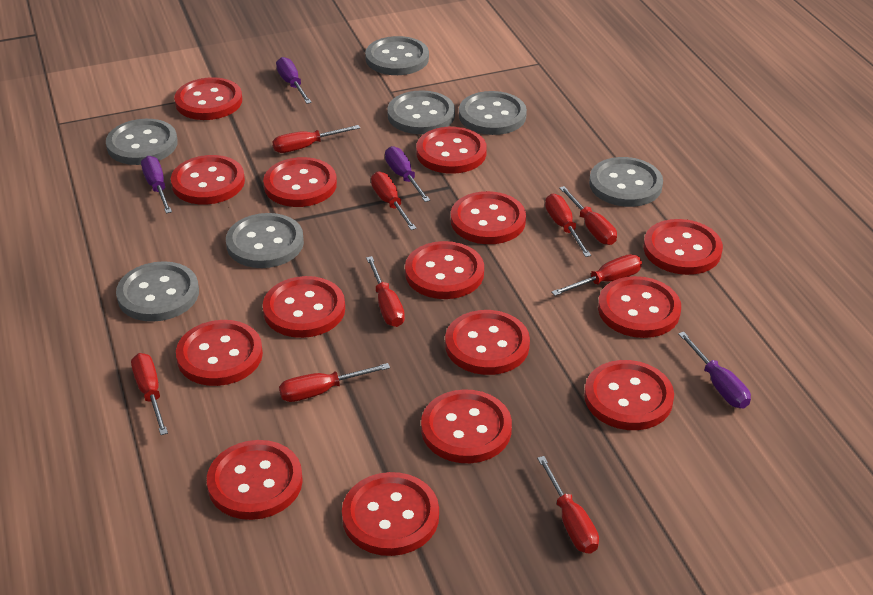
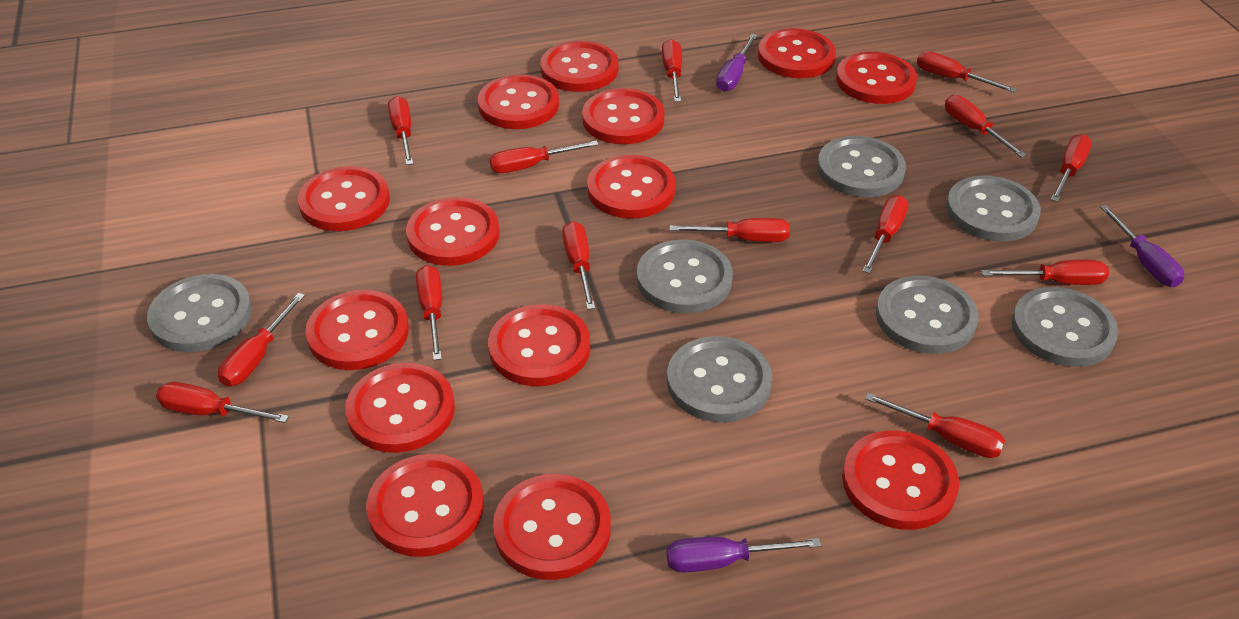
purple screwdriver: 4 -> 3
red button: 15 -> 14
red screwdriver: 9 -> 14

